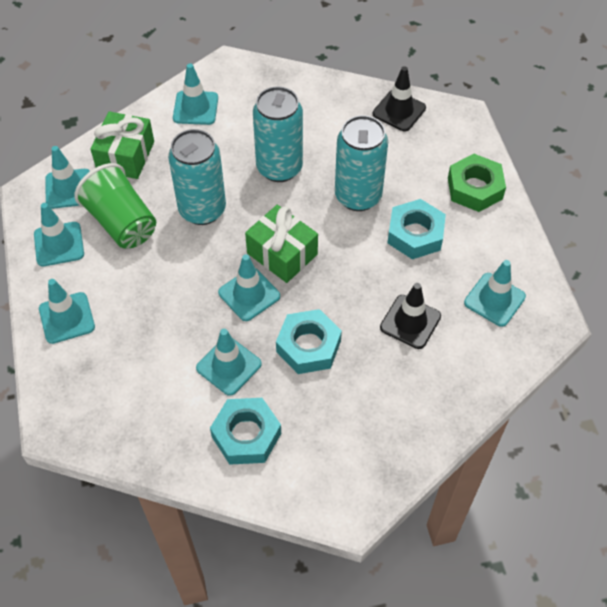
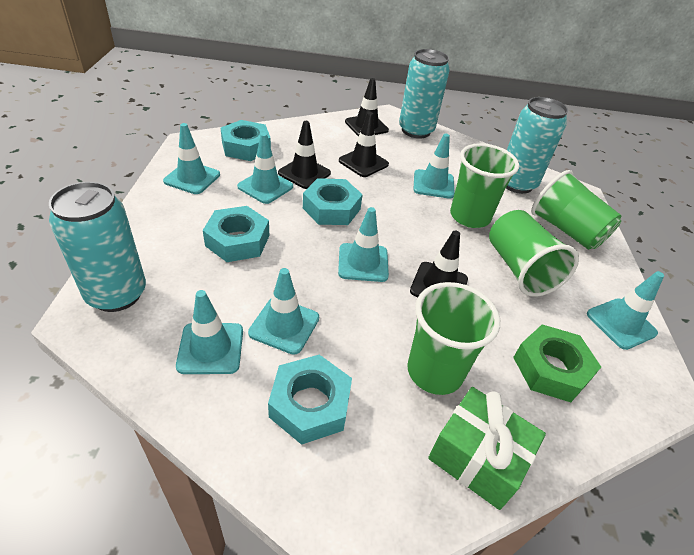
black traffic cone: 2 -> 4
green cup: 1 -> 4
green gift: 2 -> 1
turquoise nut: 3 -> 4

